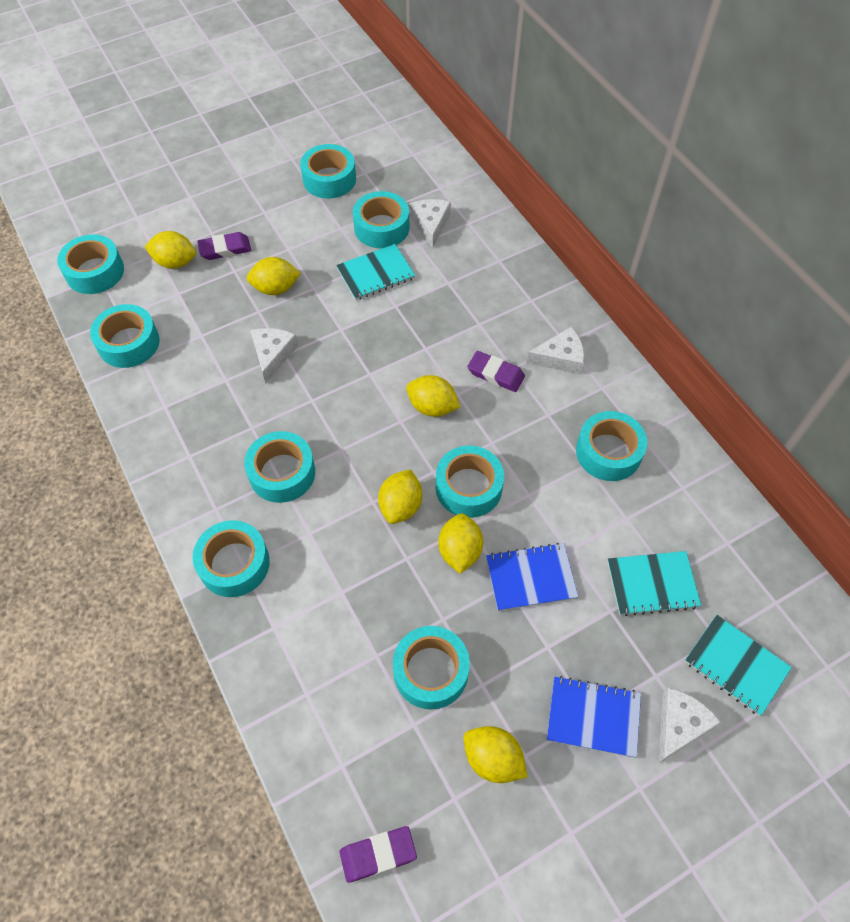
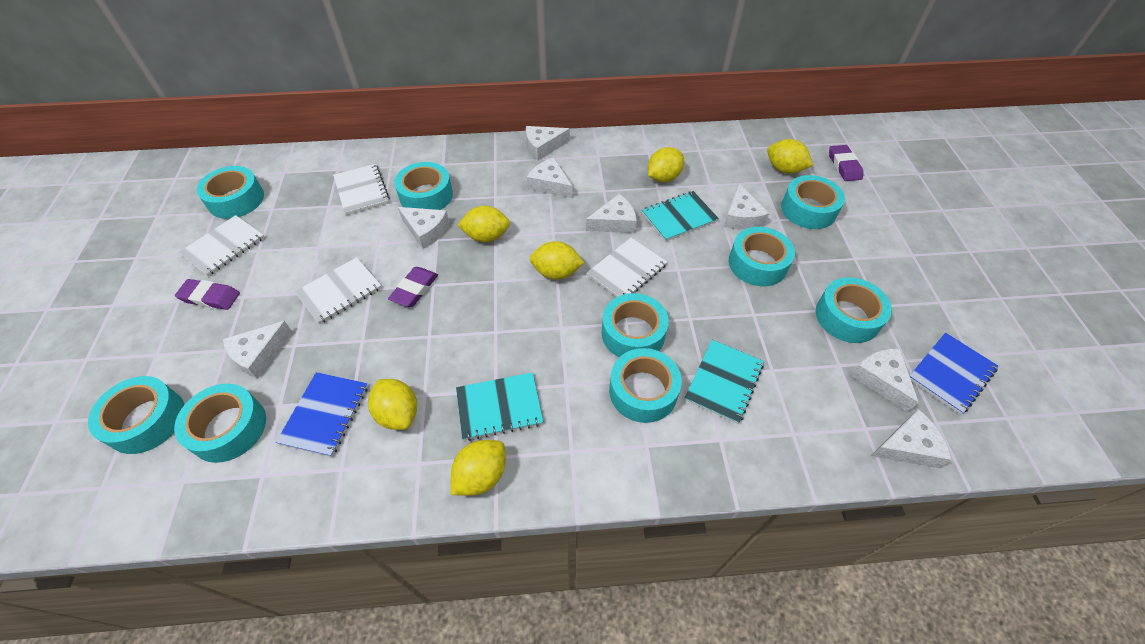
white cheese: 4 -> 8
white notebook: 0 -> 4

